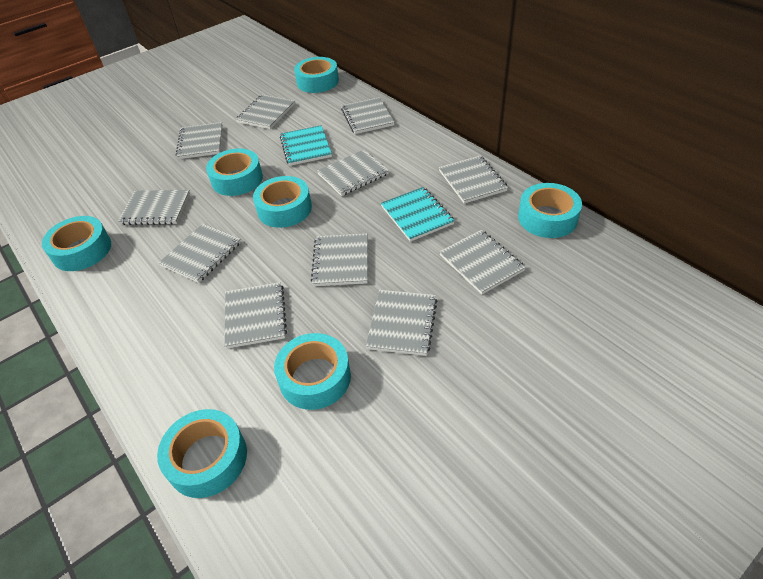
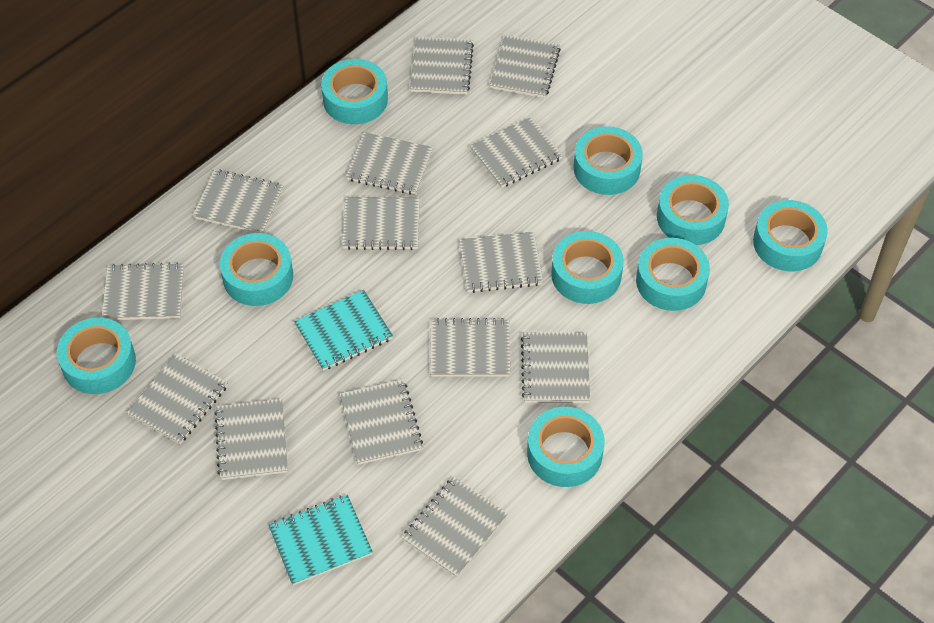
grey notebook: 11 -> 14
turquoise tape: 7 -> 9

